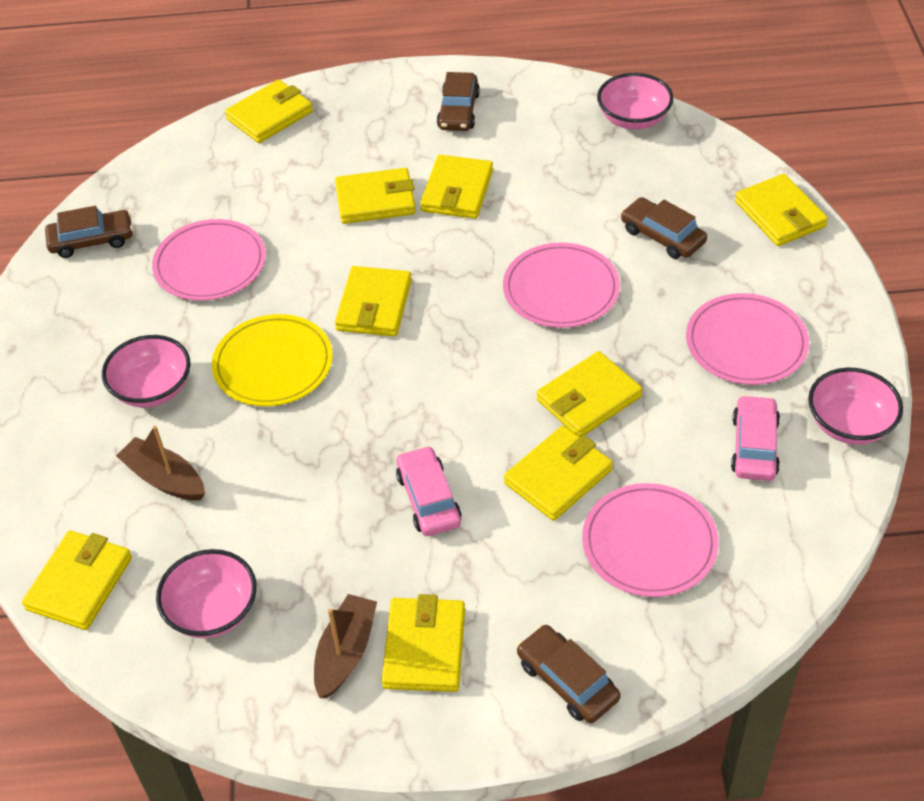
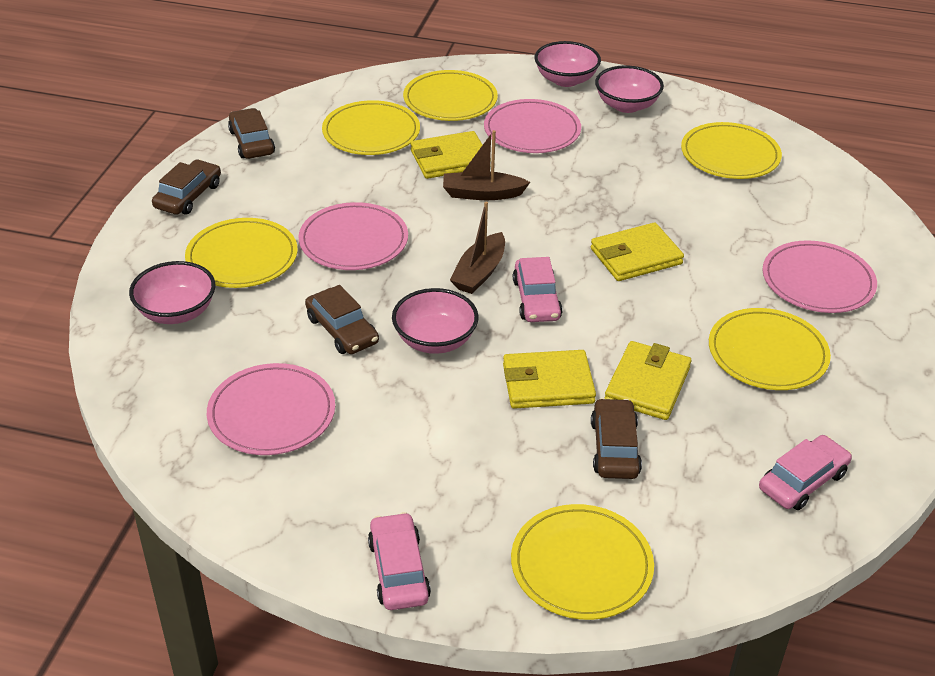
pink car: 2 -> 3
yellow plate: 1 -> 6
yellow wallet: 9 -> 4

